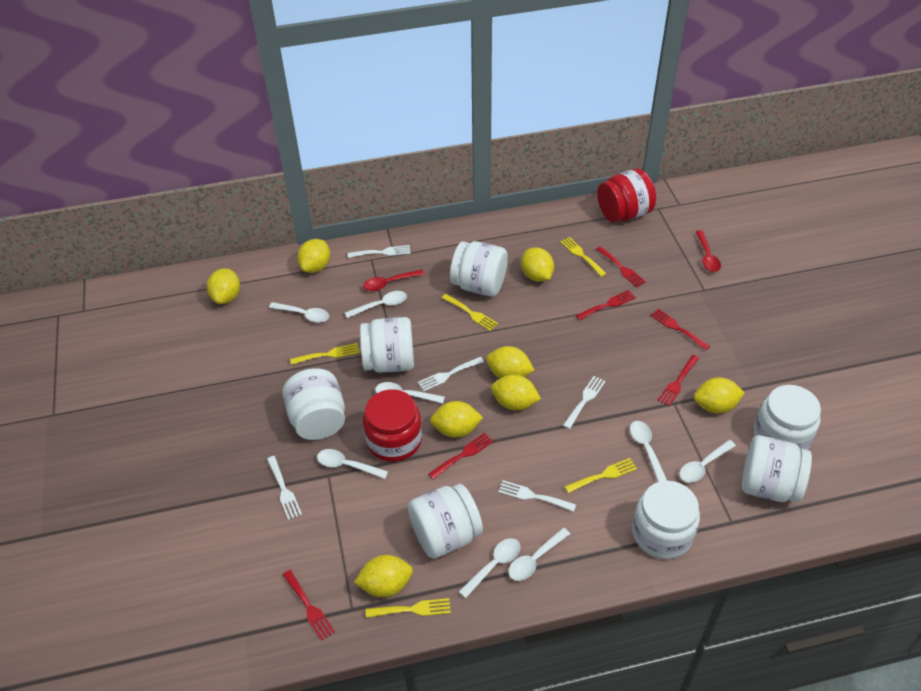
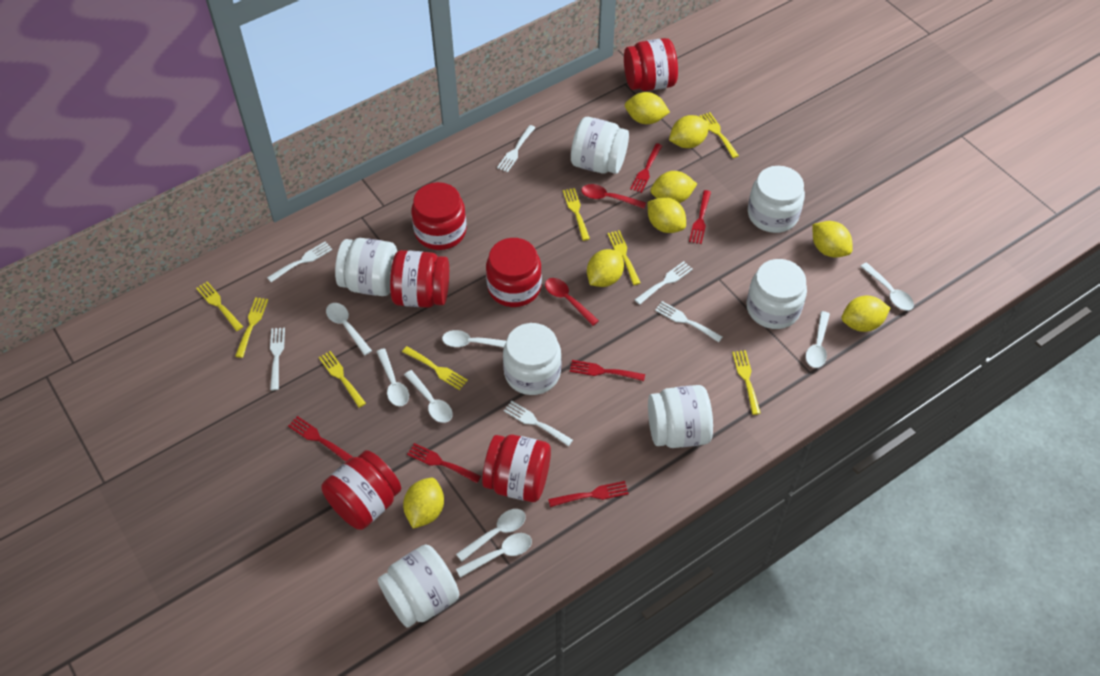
red jar: 2 -> 6
white fork: 5 -> 6
yellow fork: 5 -> 8

